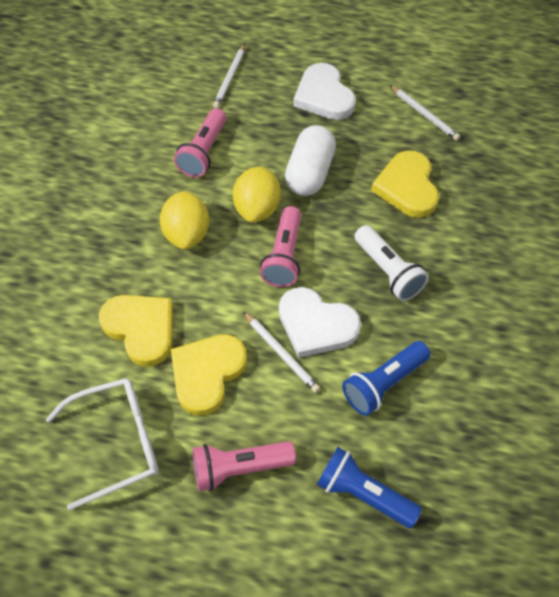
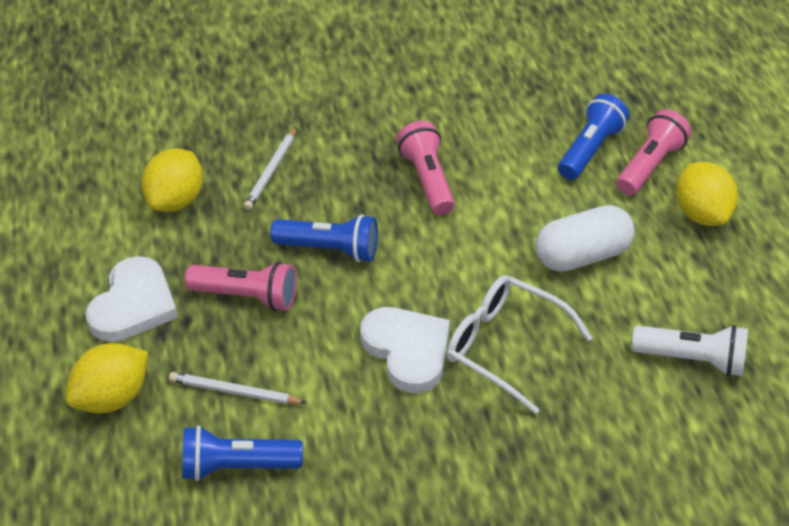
blue flashlight: 2 -> 3
white pencil: 3 -> 2
yellow heart: 3 -> 0
yellow lemon: 2 -> 3

